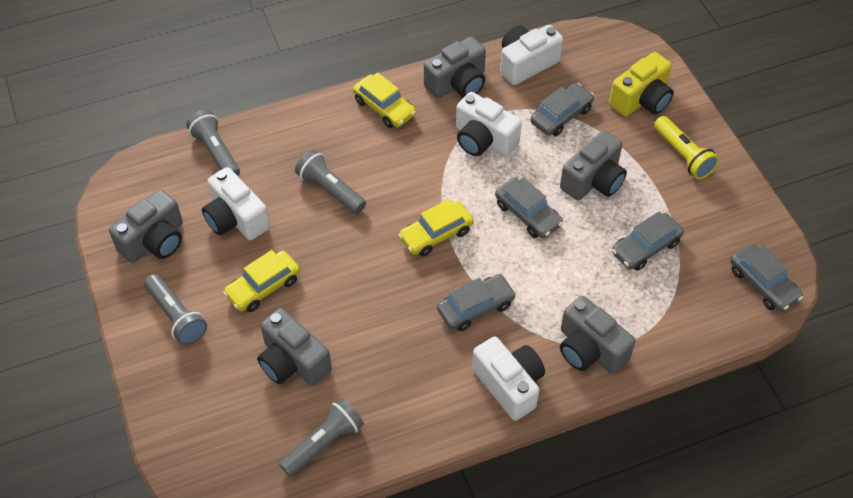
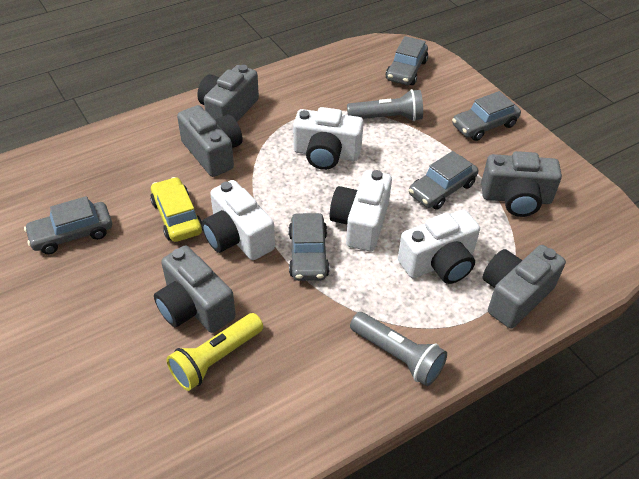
grey flashlight: 4 -> 2
yellow camera: 1 -> 0
yellow car: 3 -> 1

